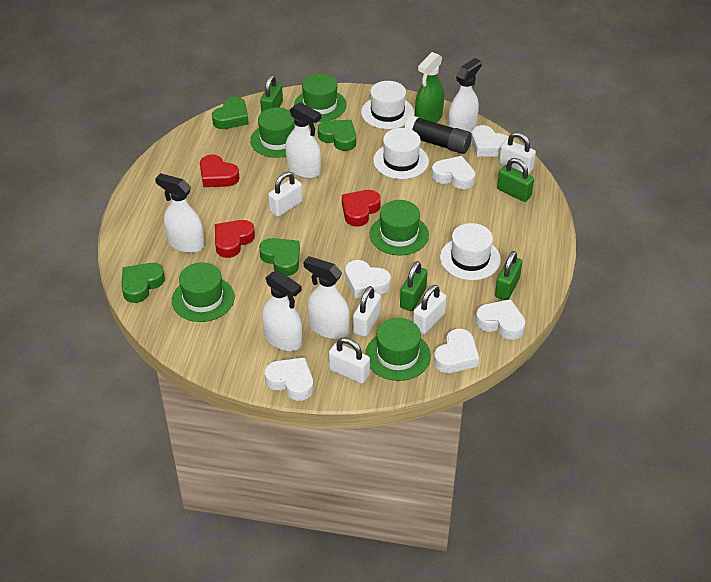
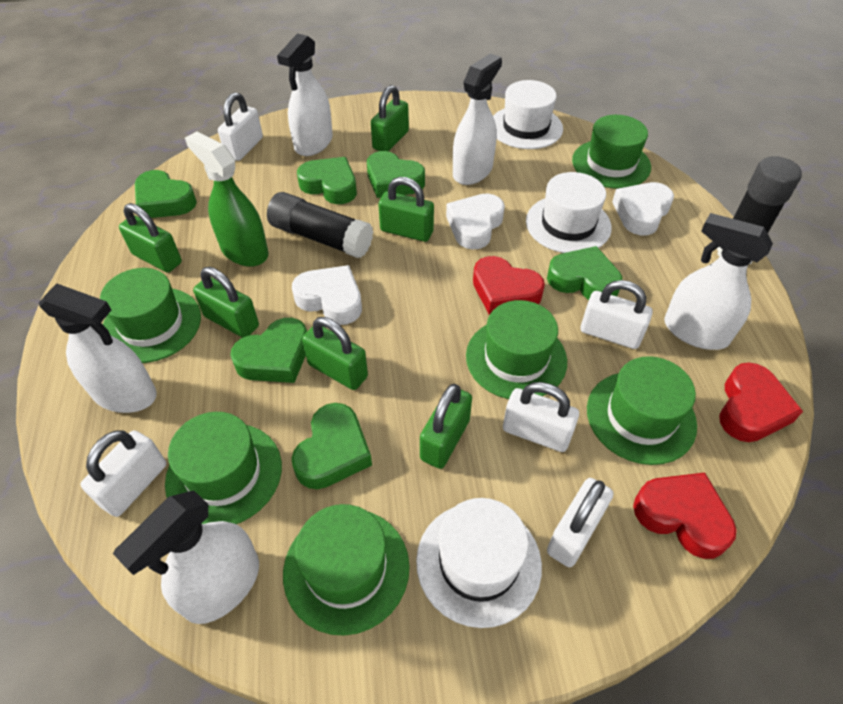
black glue stick: 1 -> 2
green hat: 5 -> 6
green heart: 4 -> 6
green padlock: 4 -> 6
white heart: 6 -> 3

